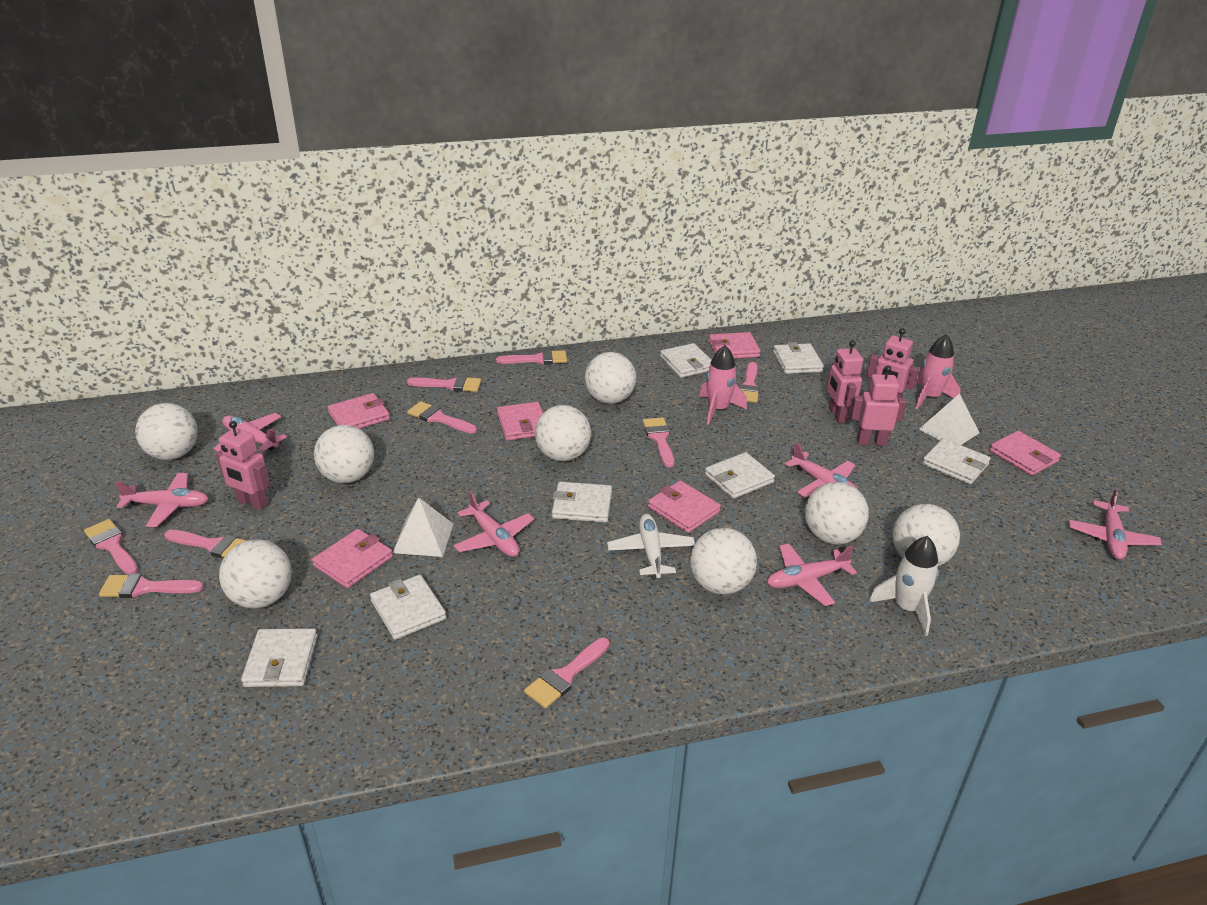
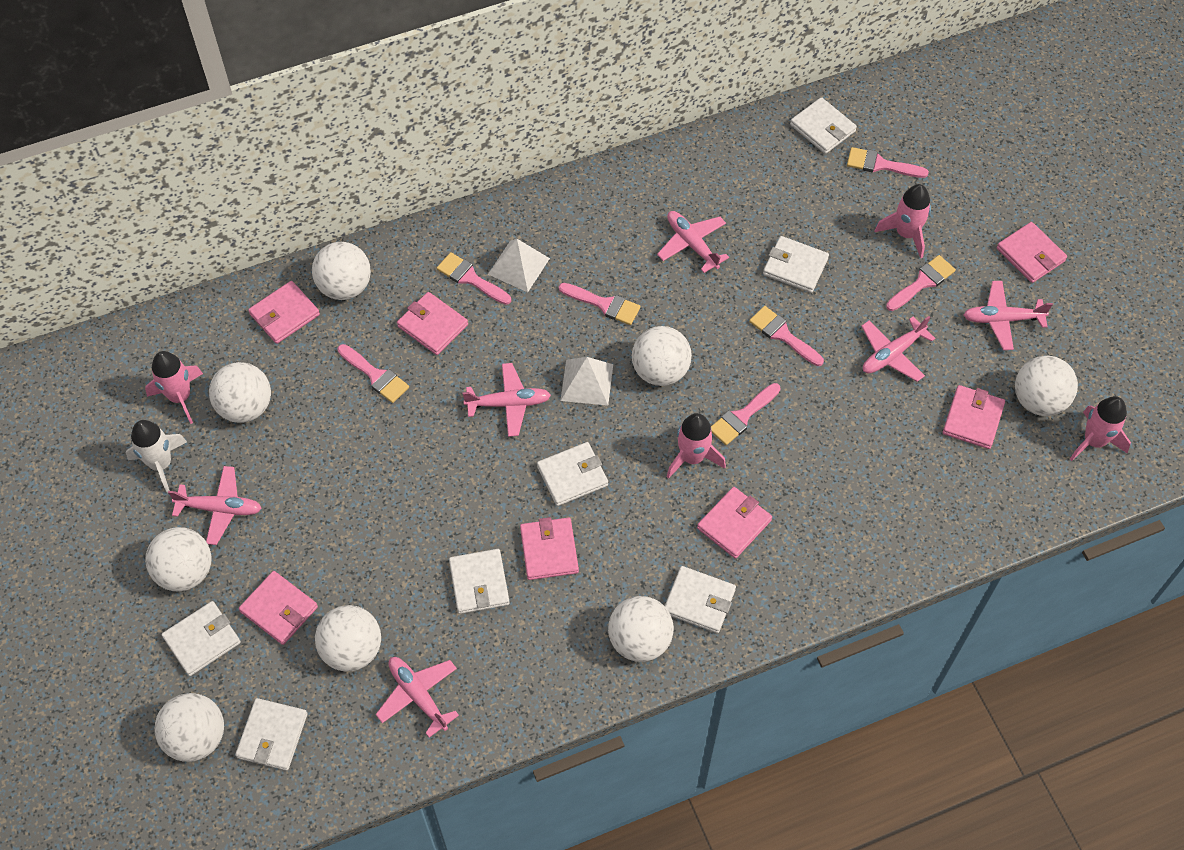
pink brush: 9 -> 7
pink robot: 4 -> 0
pink rocket: 2 -> 4
pink wallet: 6 -> 7
white plane: 1 -> 0

